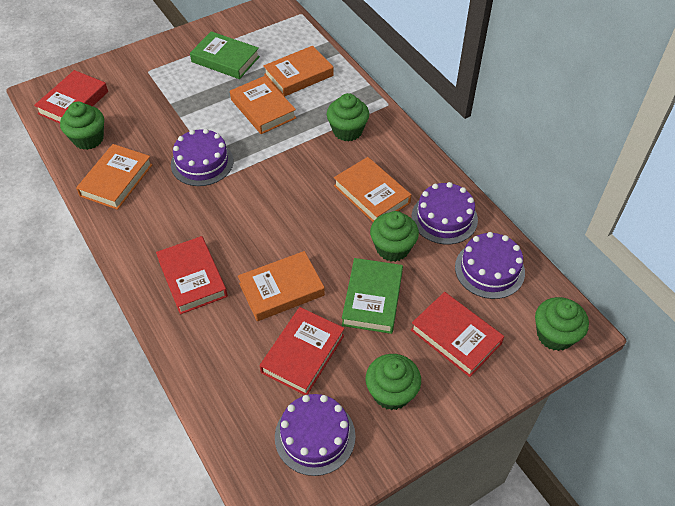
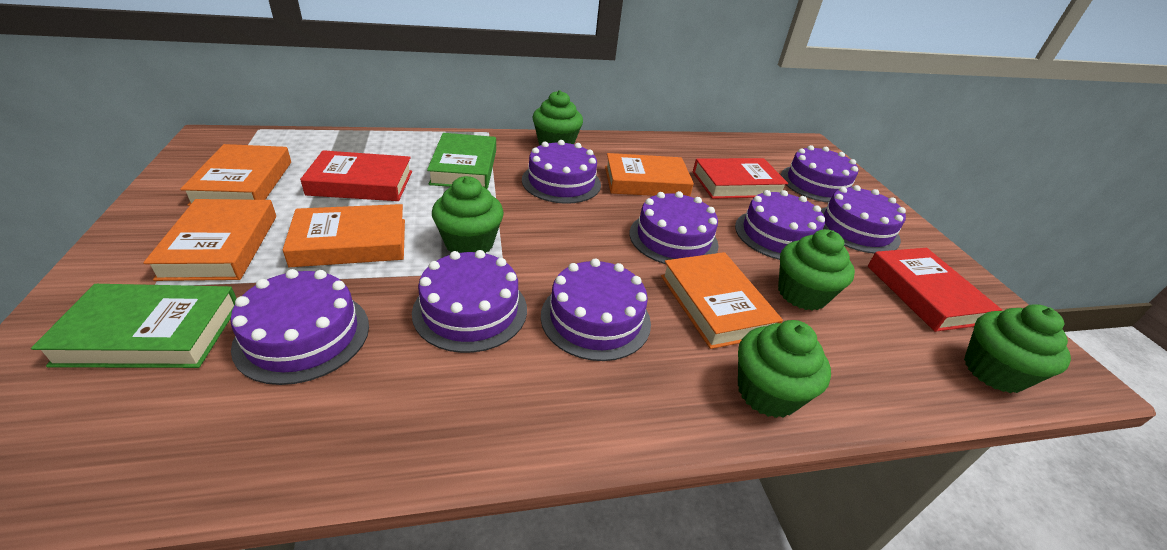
purple cake: 4 -> 8
red book: 4 -> 3

